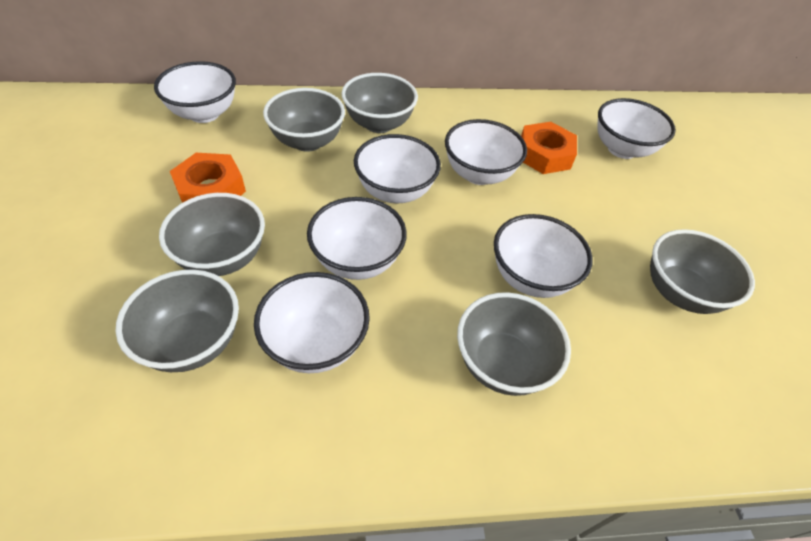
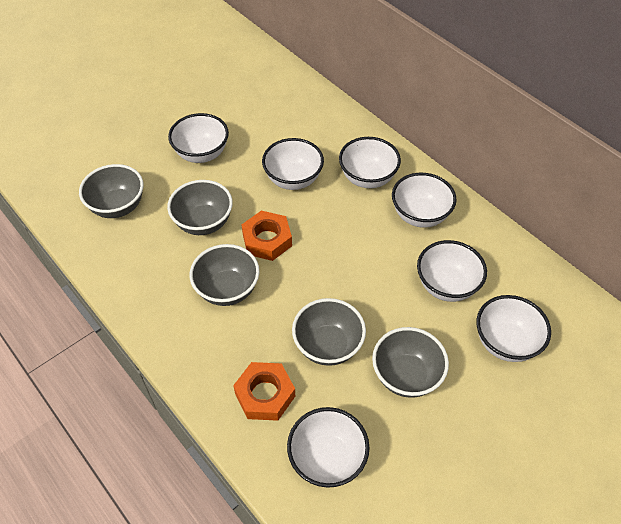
grey bowl: 6 -> 5

